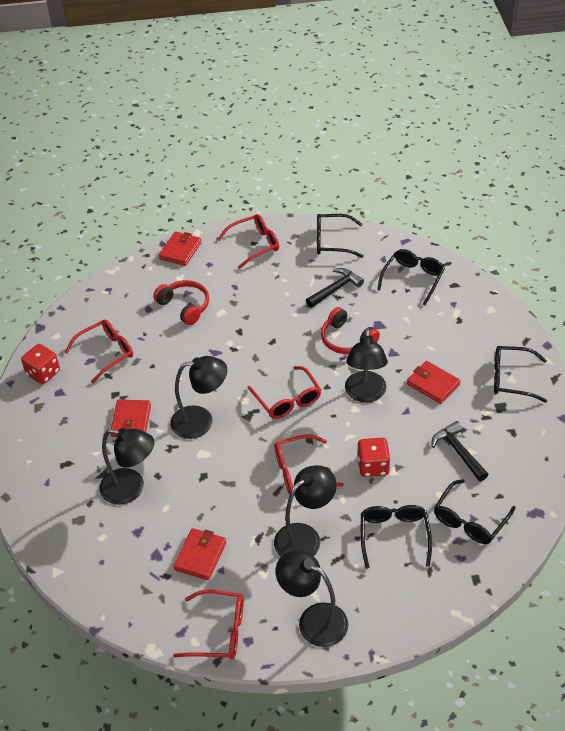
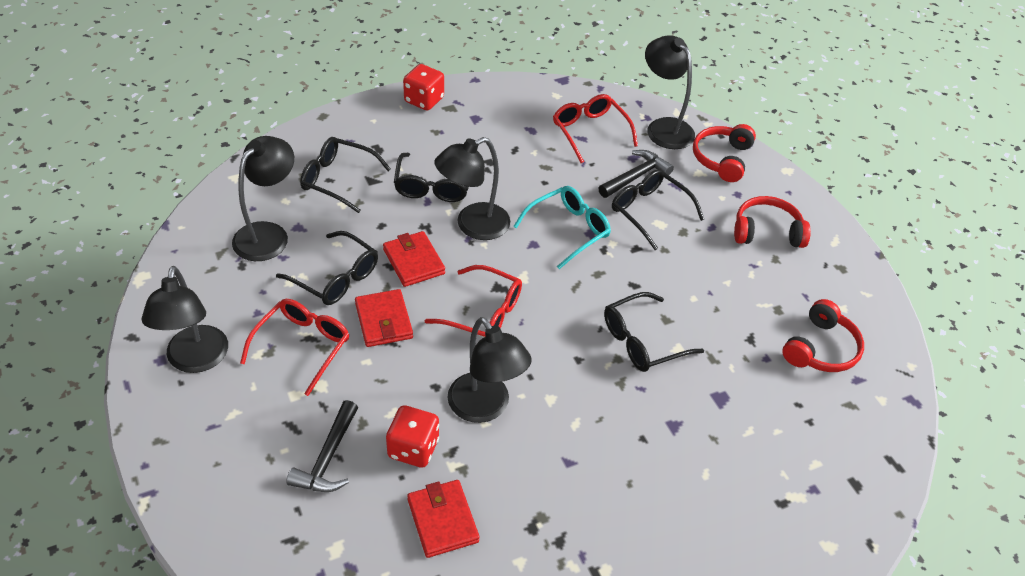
red glasses: 5 -> 3
red headphones: 2 -> 3
red wallet: 4 -> 3
turquoise glasses: 0 -> 1

